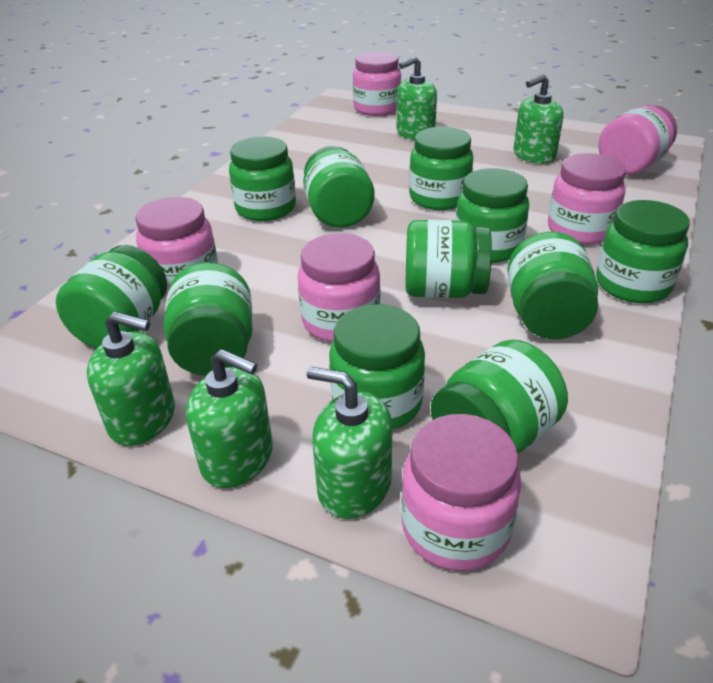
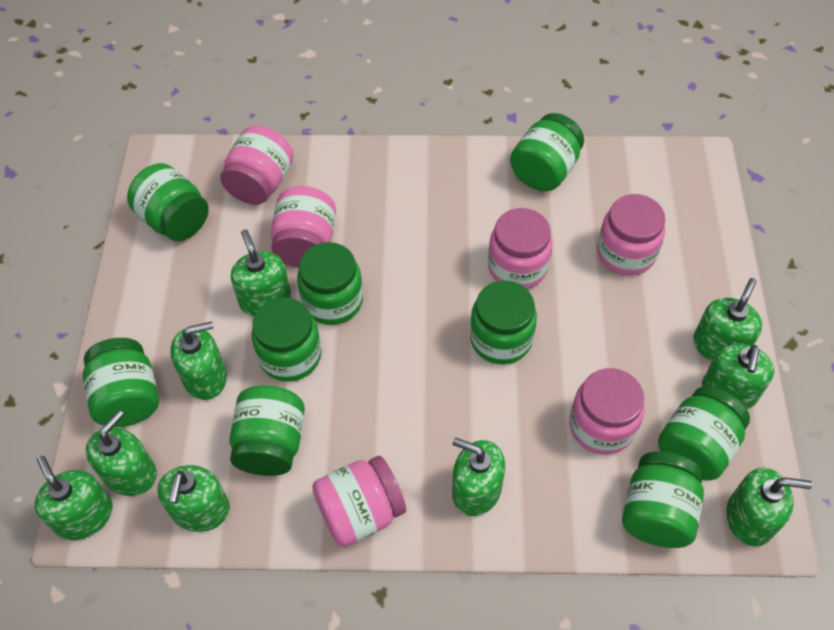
green jar: 11 -> 9
green soap dispenser: 5 -> 9

